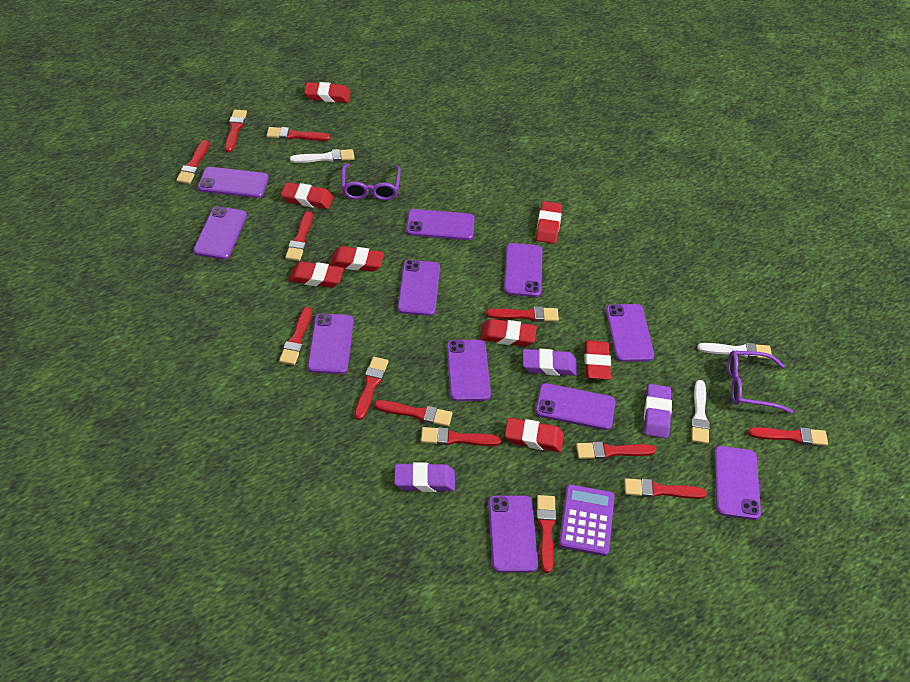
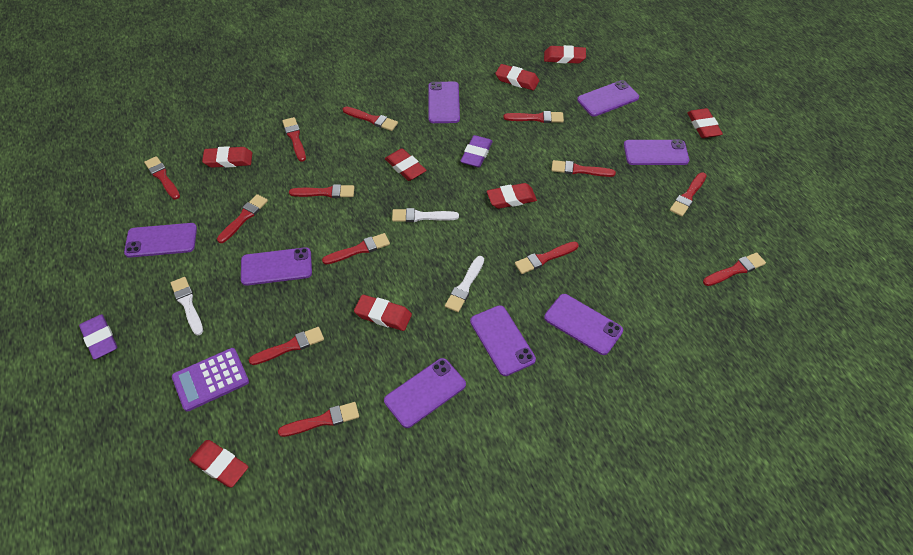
purple eraser: 3 -> 2
purple glasses: 2 -> 0
purple phone: 11 -> 8

